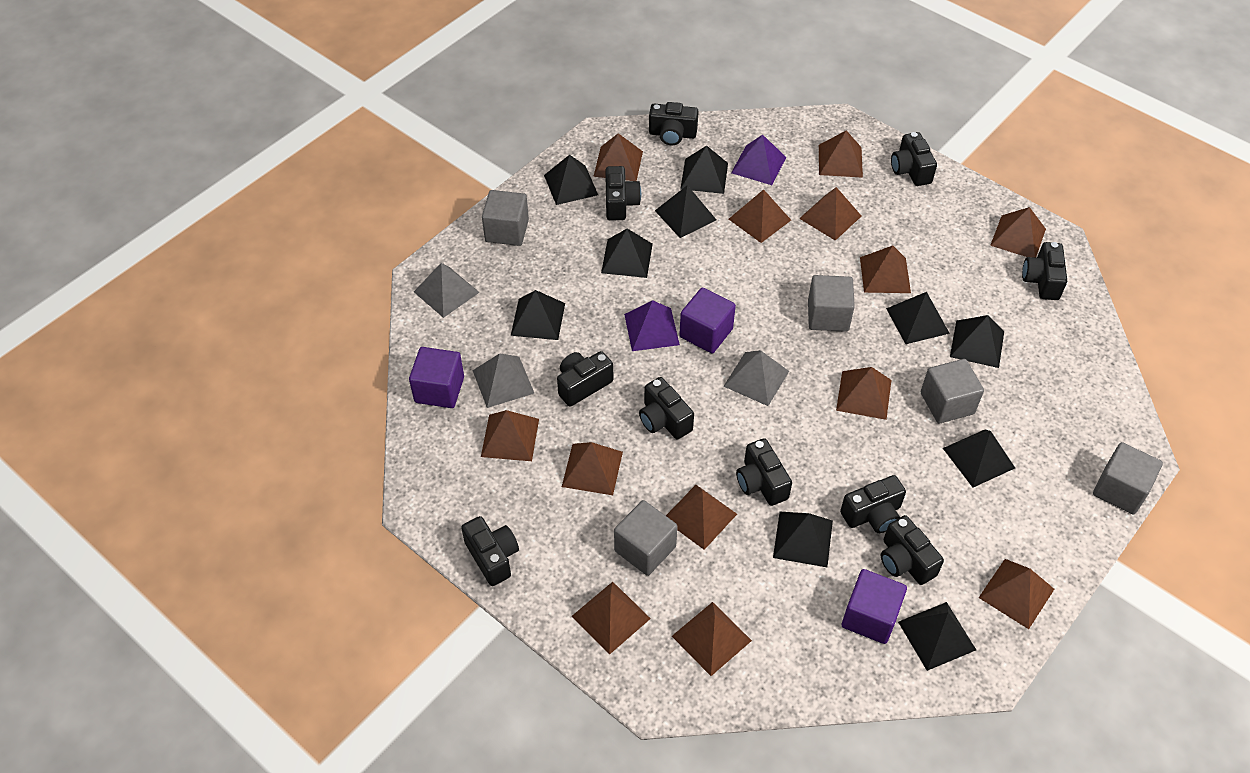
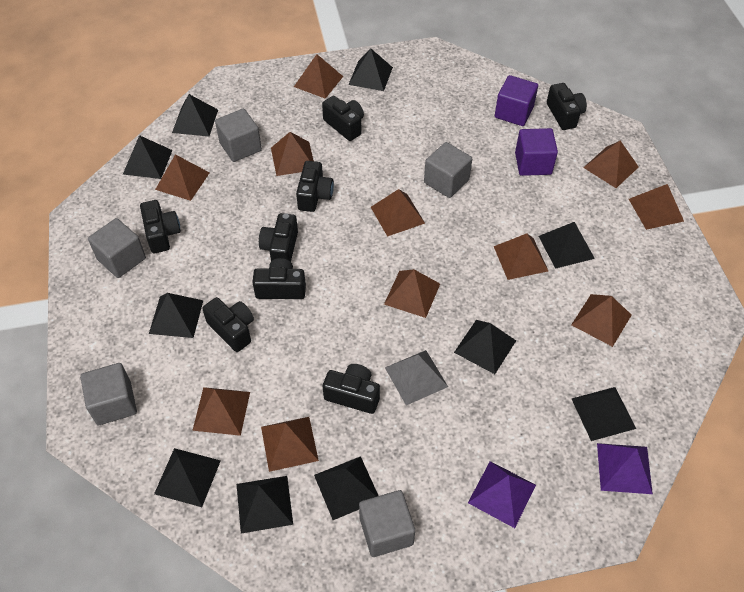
black camera: 10 -> 8
brown pyramid: 13 -> 11
grey pyramid: 3 -> 1
purple cube: 3 -> 2

